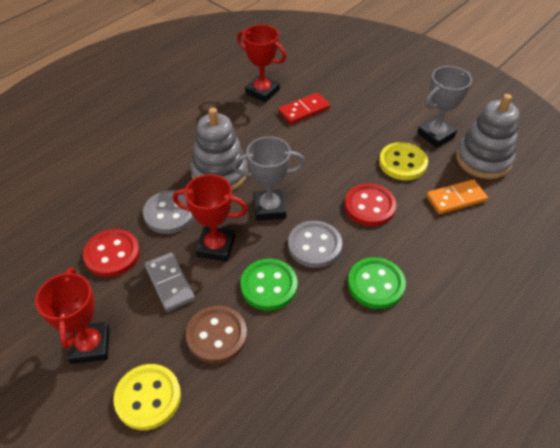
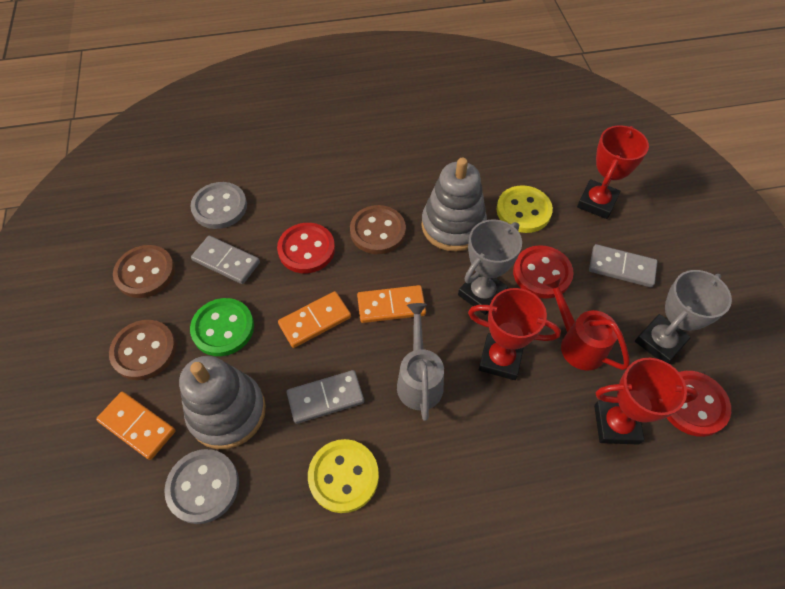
brown button: 1 -> 3
green button: 2 -> 1
grey domino: 1 -> 3
grey watering can: 0 -> 1
orange domino: 1 -> 3
red button: 2 -> 3
red domino: 1 -> 0
red watering can: 0 -> 1

